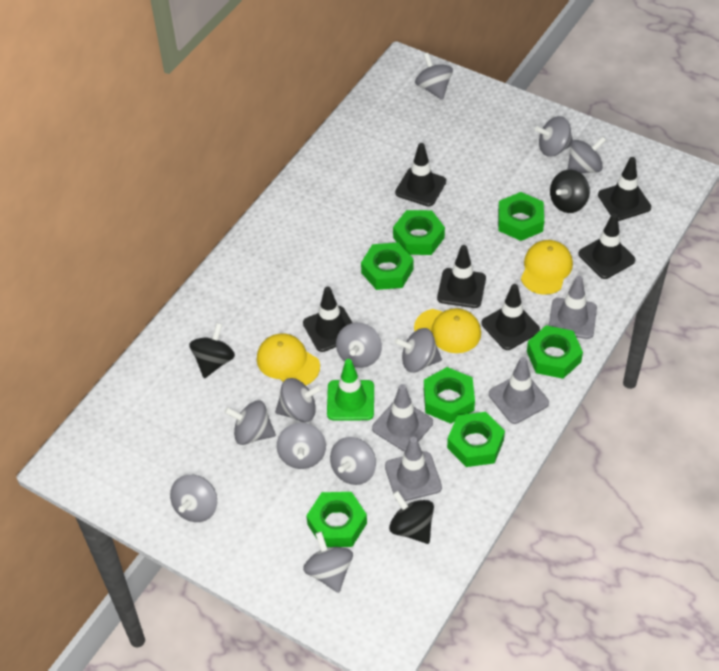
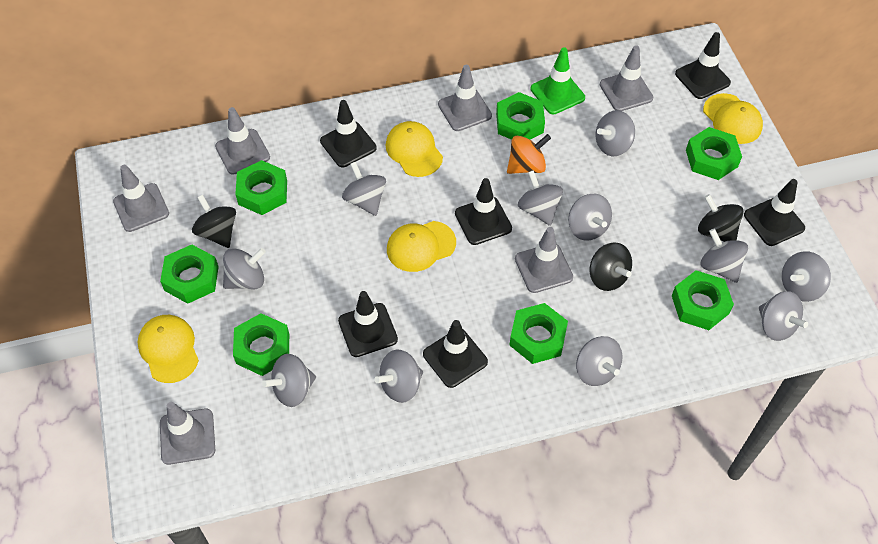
grey traffic cone: 4 -> 6
orange spinning top: 0 -> 1
yellow cap: 3 -> 4

